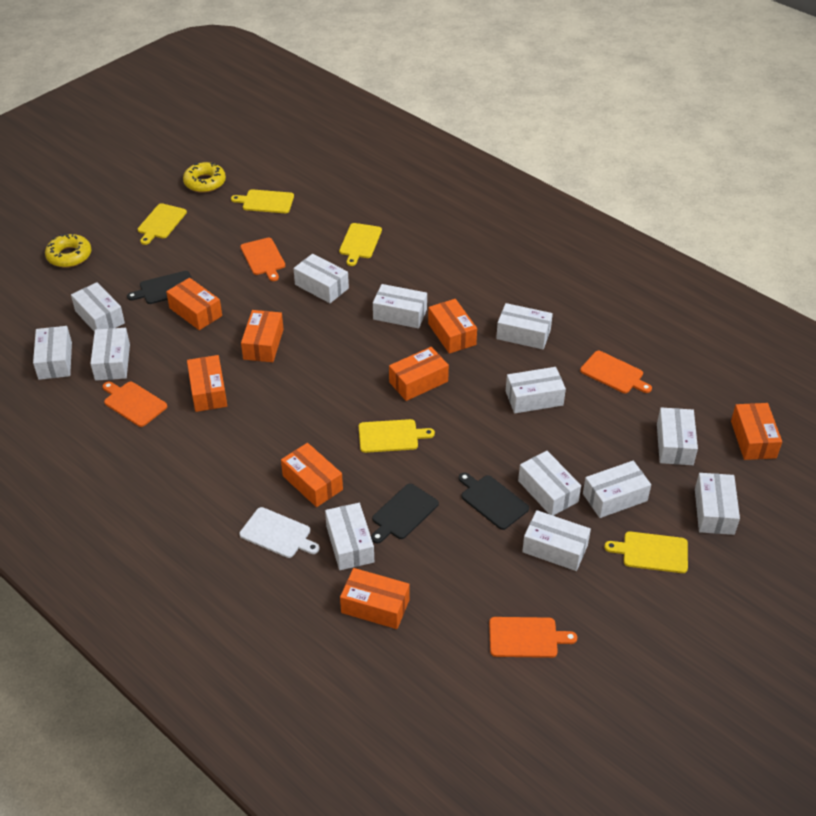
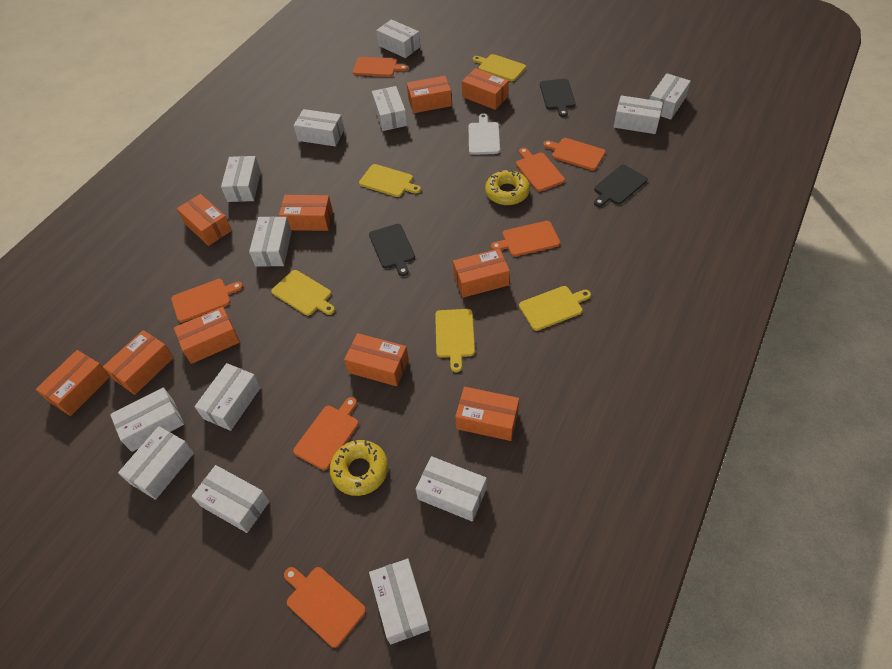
orange box: 8 -> 10
orange cutting board: 4 -> 7

